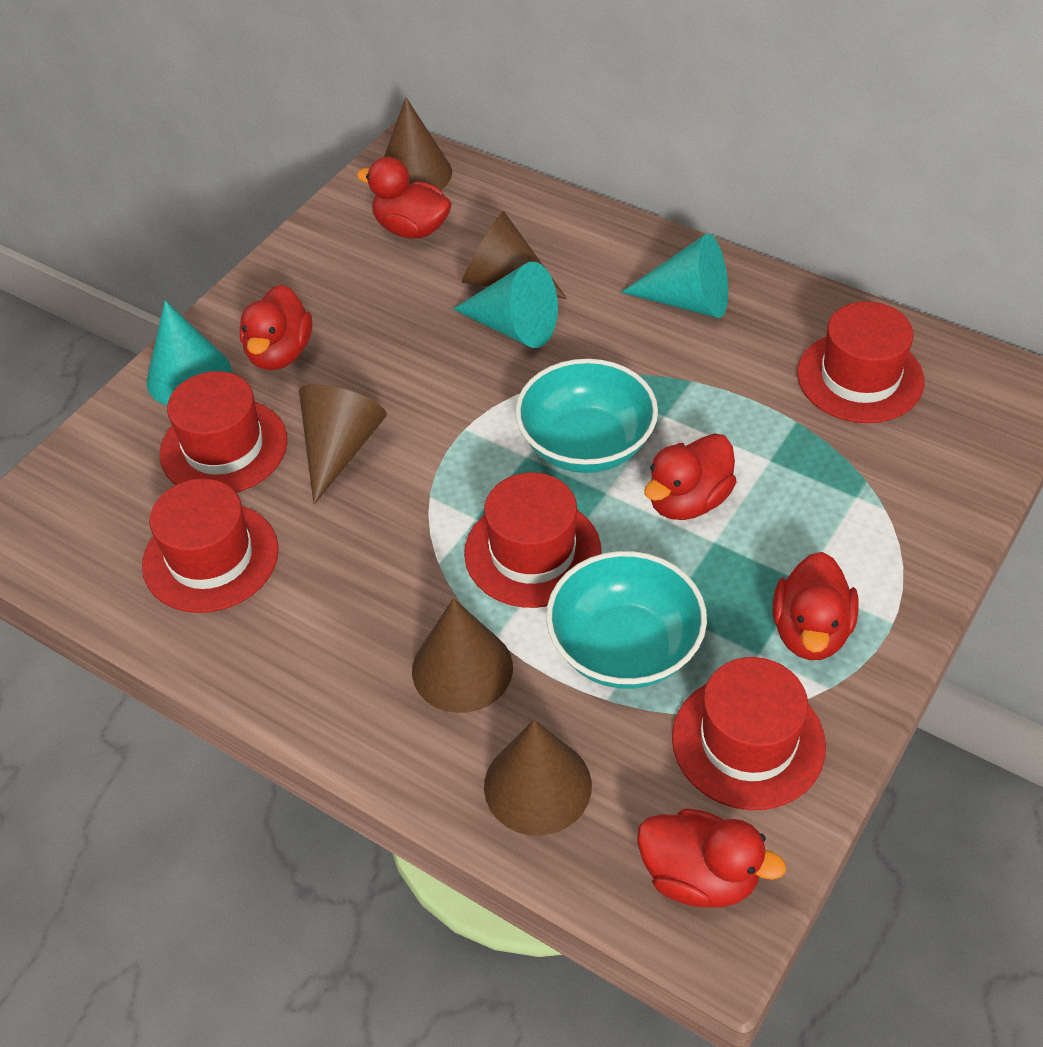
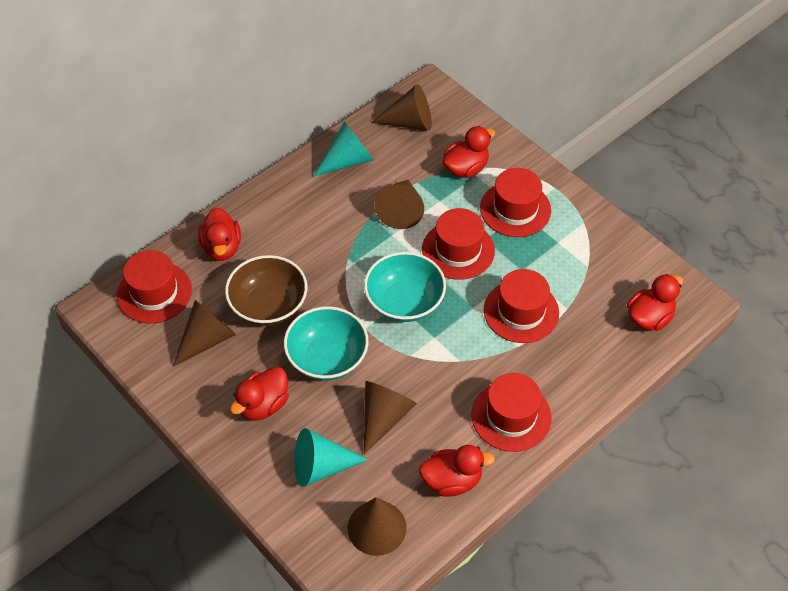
brown bowl: 0 -> 1
turquoise cone: 3 -> 2

